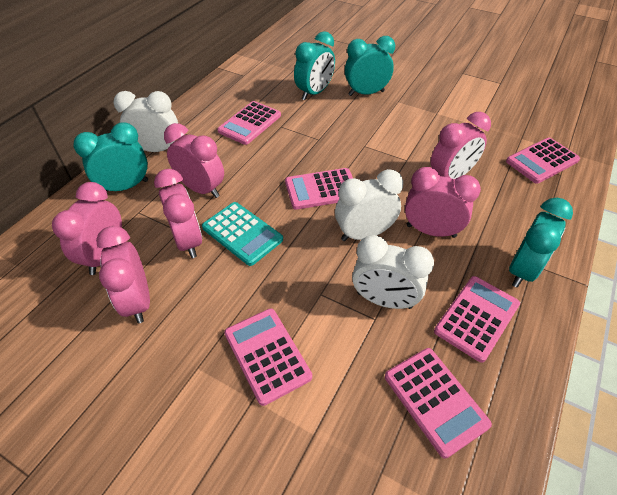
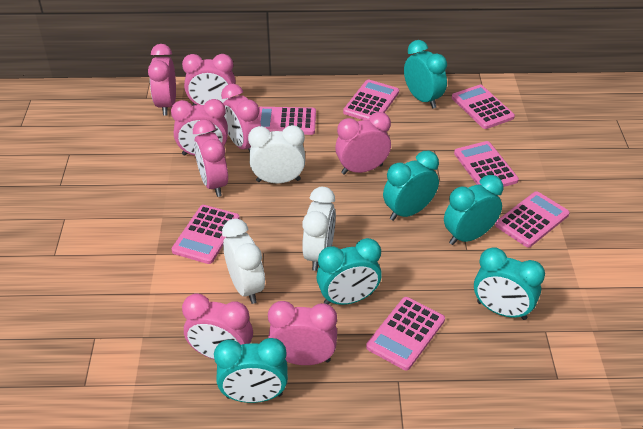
pink calculator: 6 -> 7
pink clock: 6 -> 8
turquoise calculator: 1 -> 0
turquoise clock: 4 -> 6

